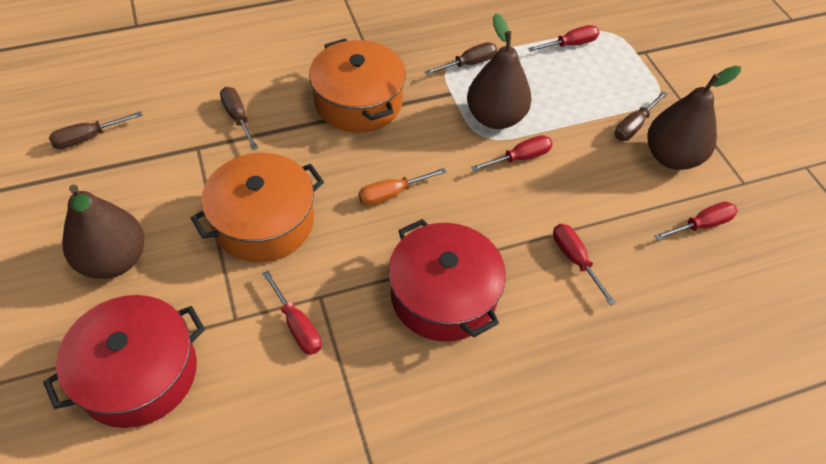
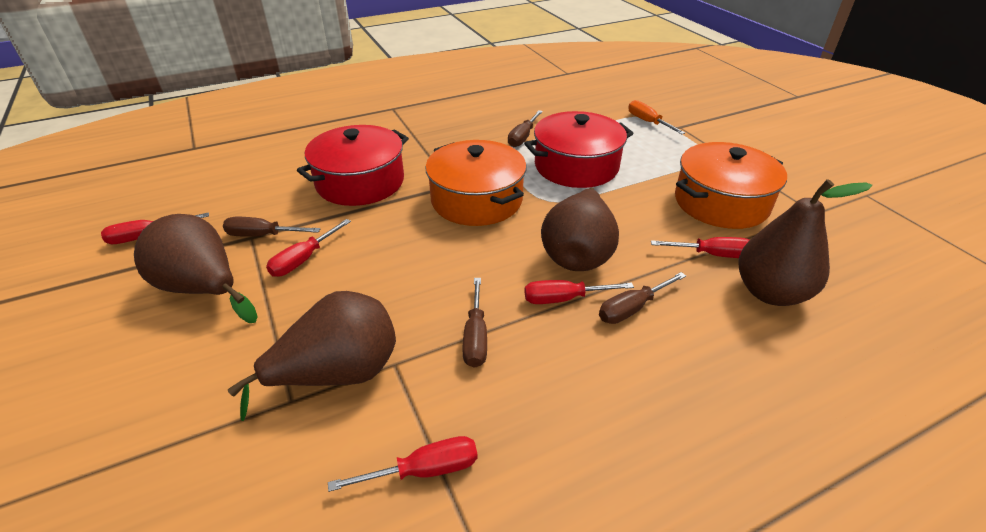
brown pear: 3 -> 4

